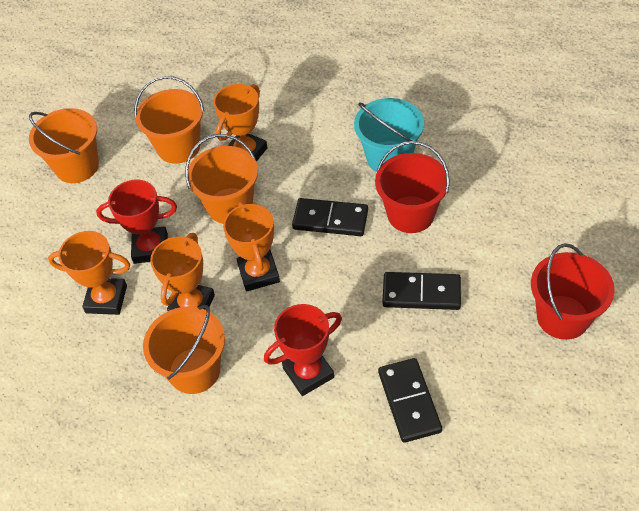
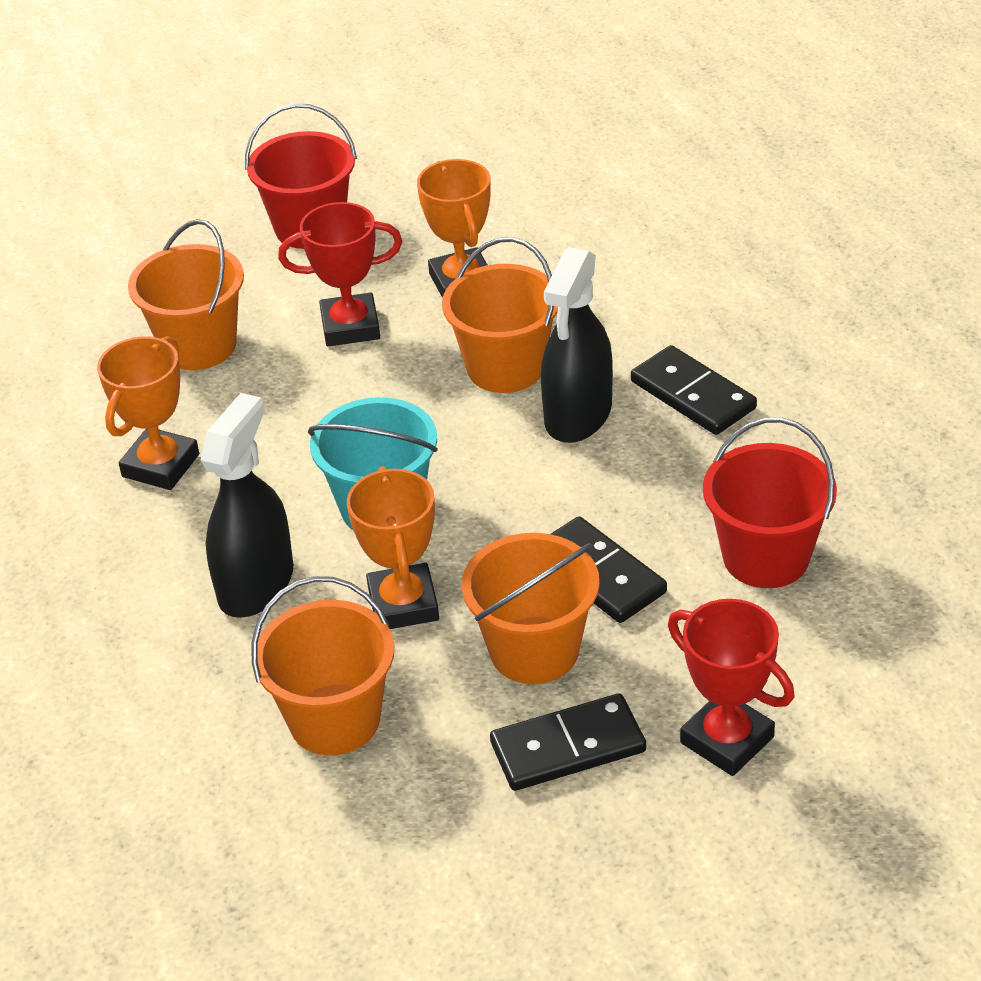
black spray bottle: 0 -> 2
orange trophy: 4 -> 3

